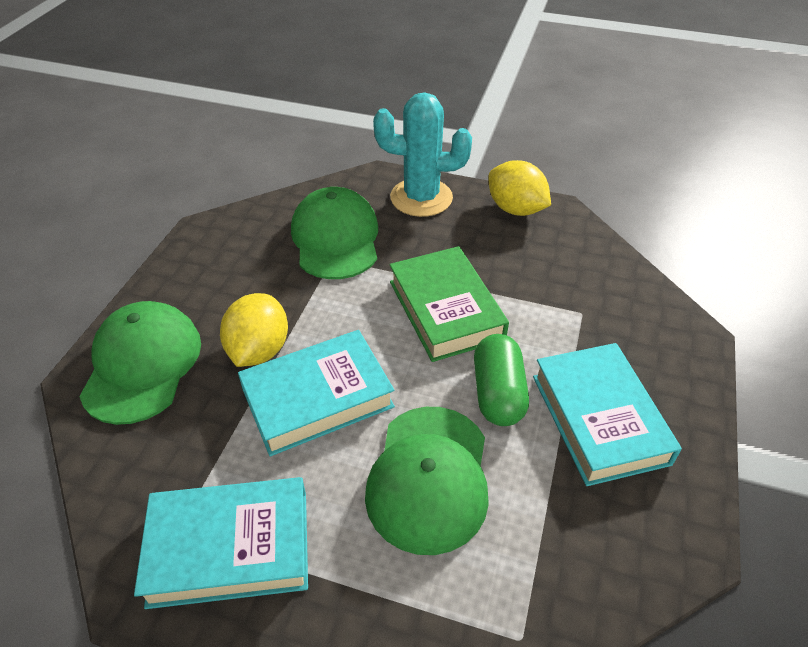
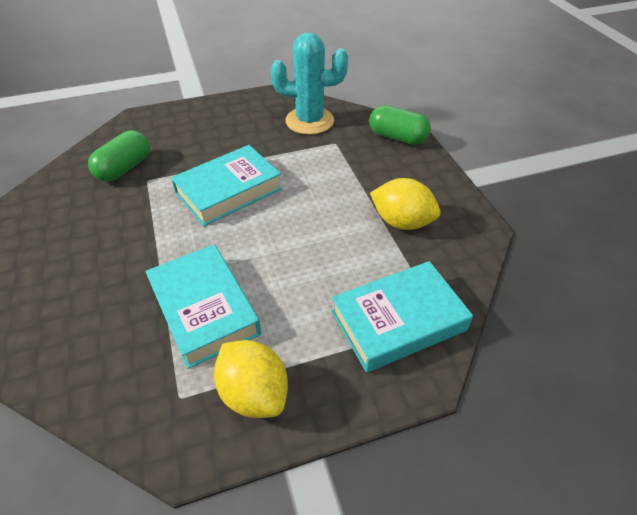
green book: 1 -> 0
green cap: 3 -> 0
green capsule: 1 -> 2

